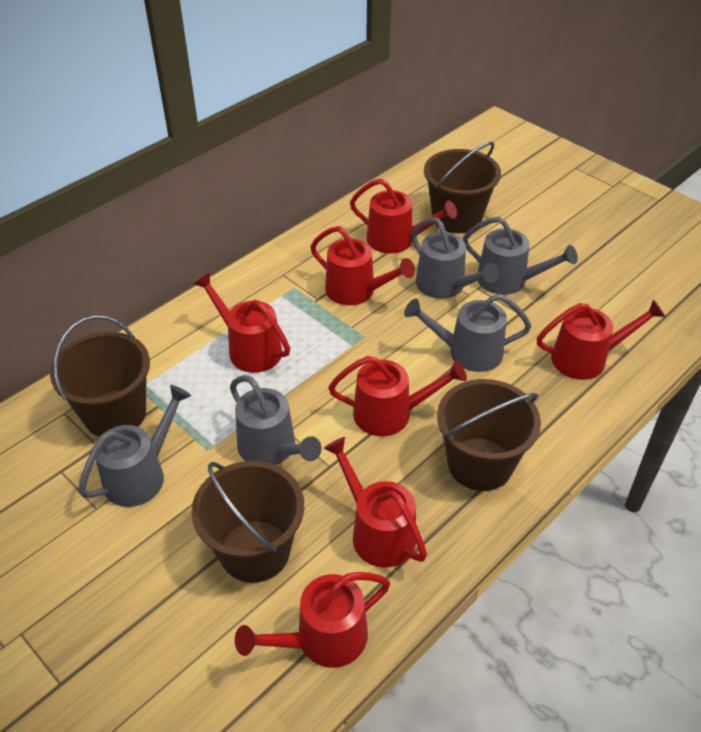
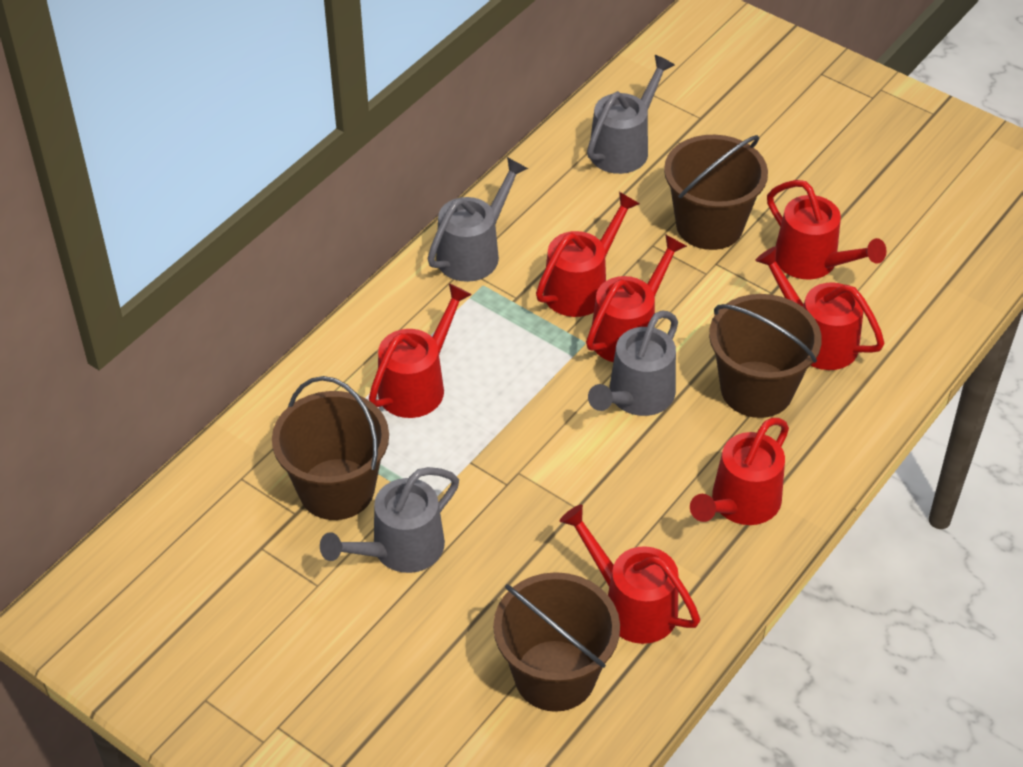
grey watering can: 5 -> 4

